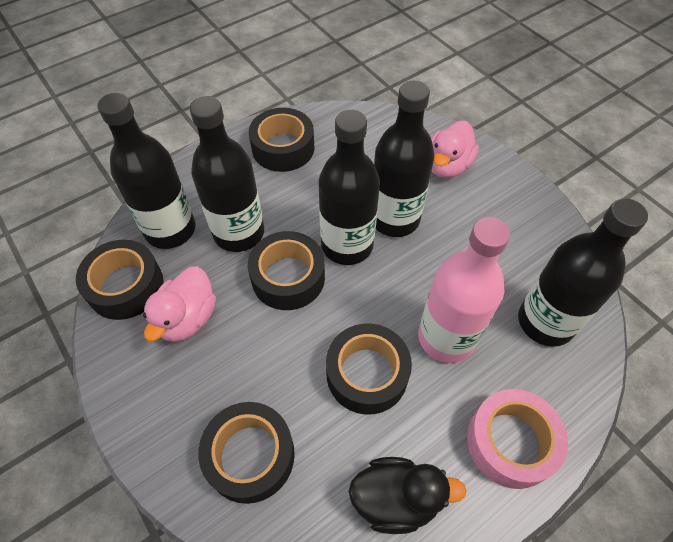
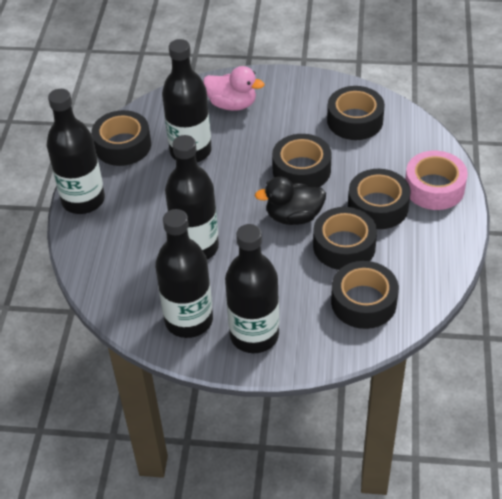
black tape: 5 -> 6
pink bottle: 1 -> 0
pink duck: 2 -> 1

